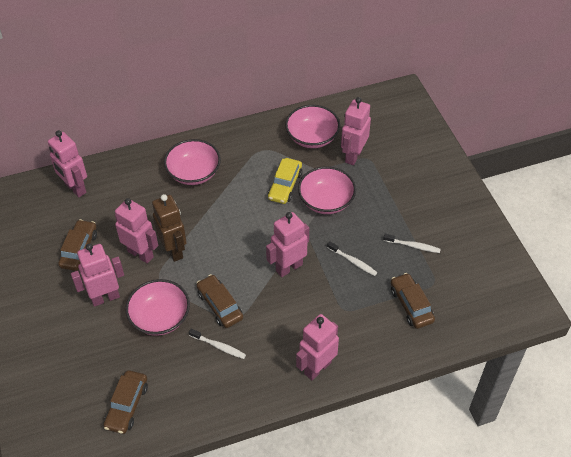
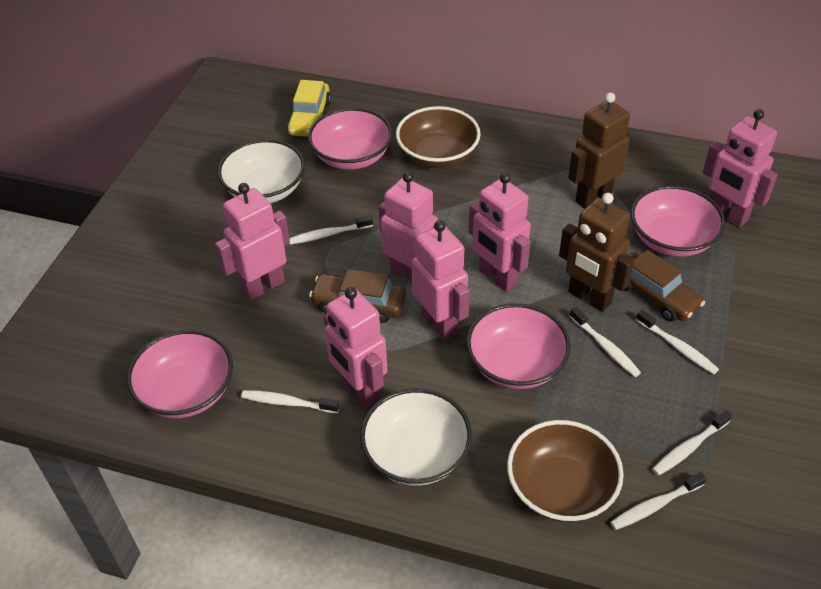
brown bowl: 0 -> 2
brown car: 4 -> 2
brown robot: 1 -> 2
white bowl: 0 -> 2
white toothbrush: 3 -> 6

